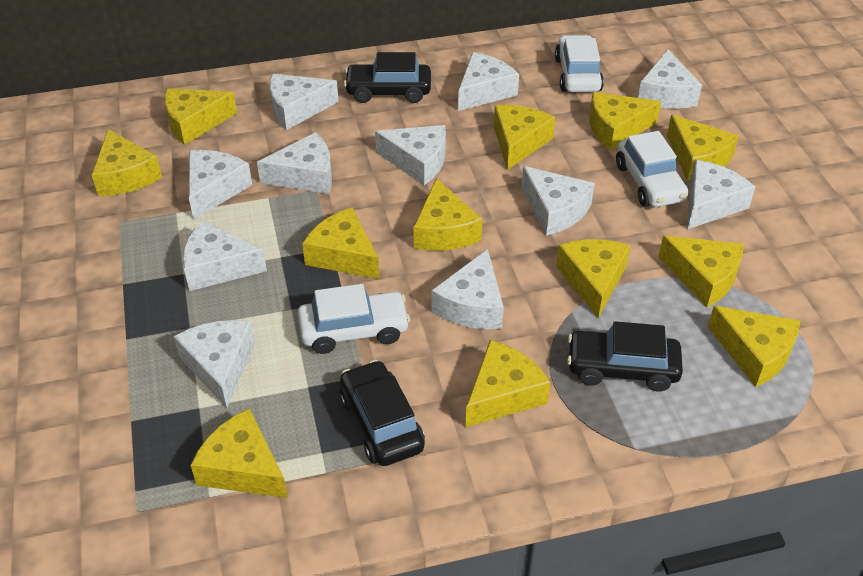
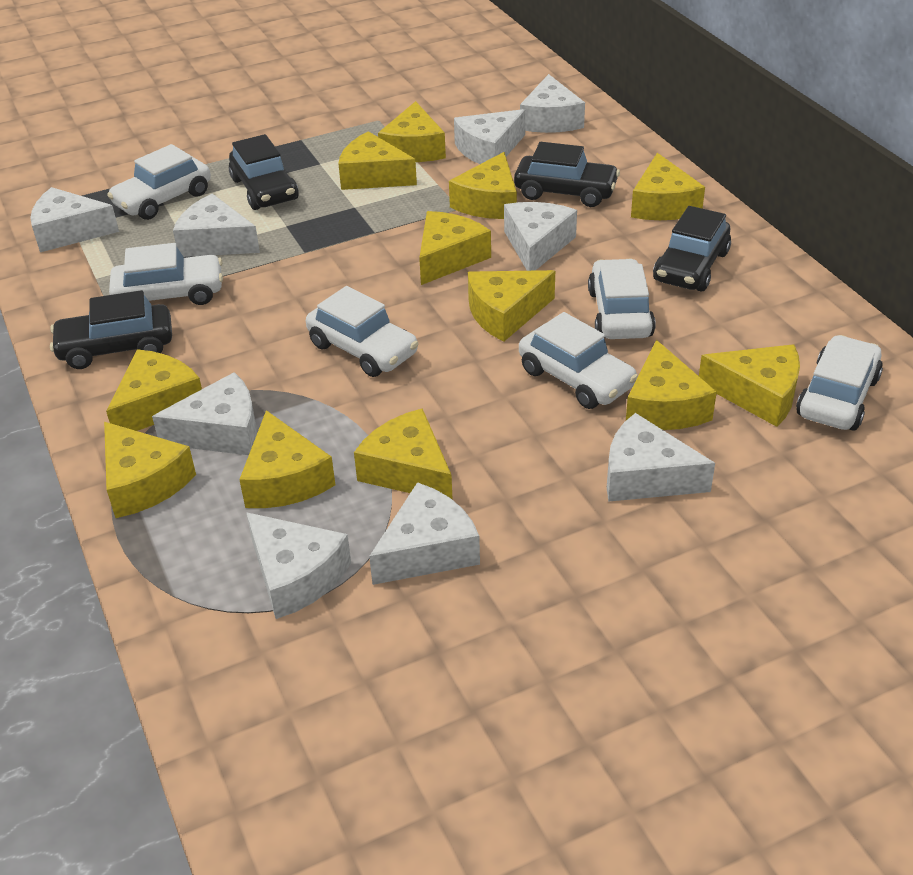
black car: 3 -> 4
white car: 3 -> 6
white cheese: 11 -> 9

